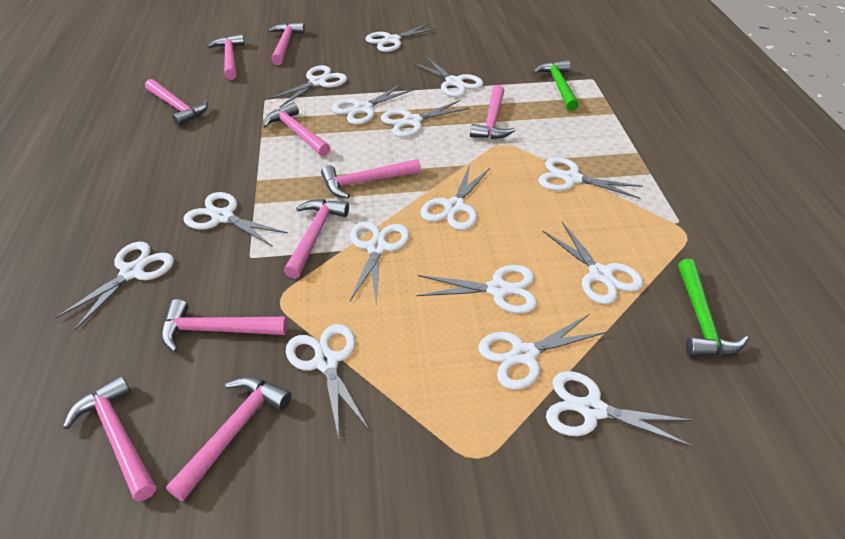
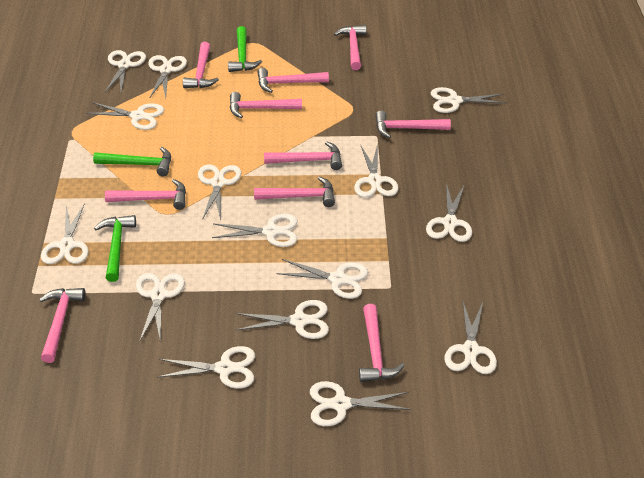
green hammer: 2 -> 3

